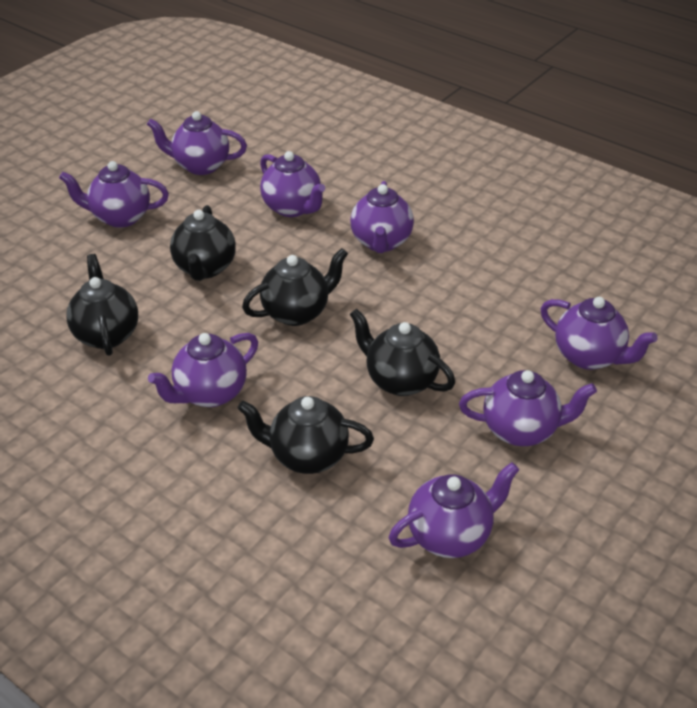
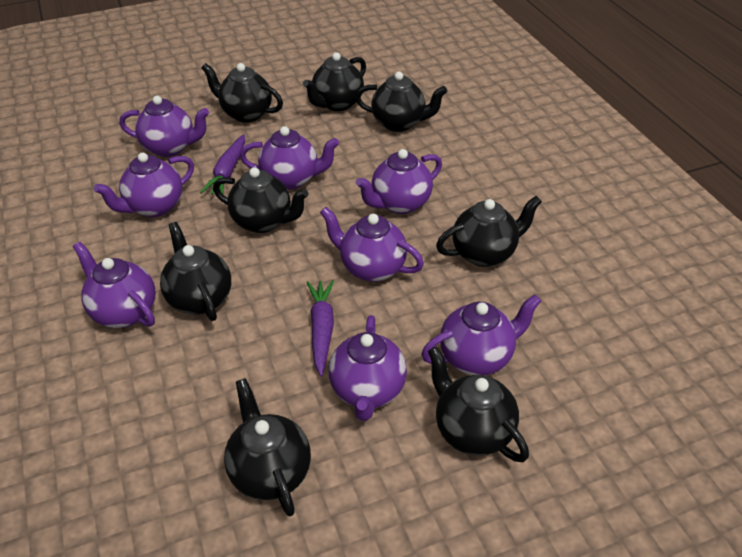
black teapot: 5 -> 8
purple carrot: 0 -> 2

